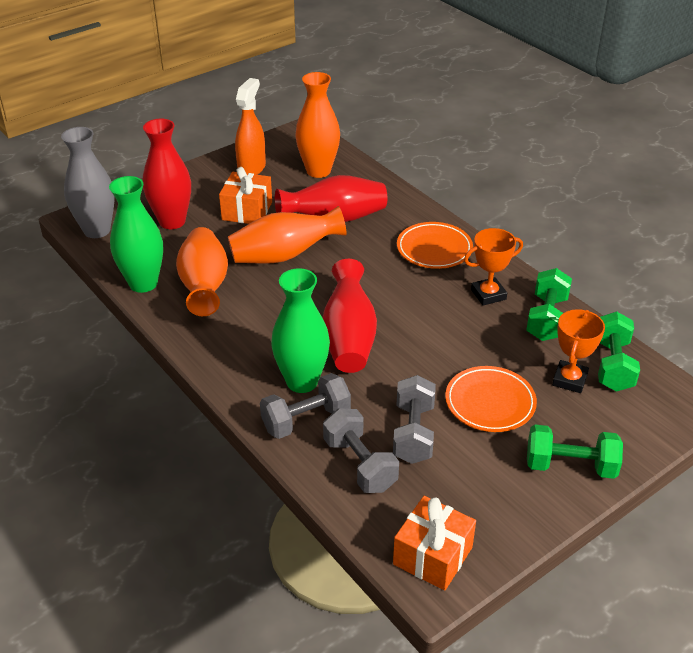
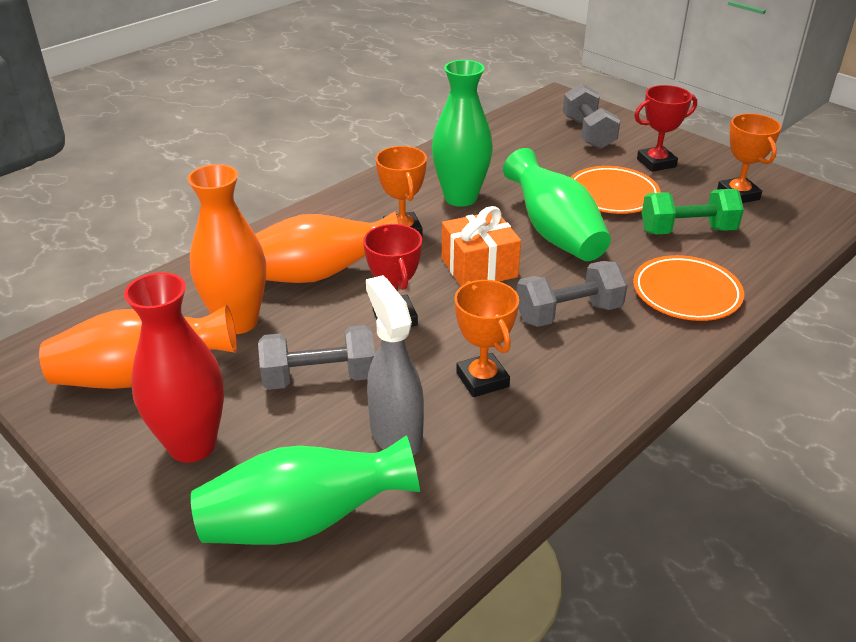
green dumbbell: 3 -> 1
green vase: 2 -> 3
grey spray bottle: 0 -> 1
grey vase: 1 -> 0
orange gift: 2 -> 1
orange spray bottle: 1 -> 0
orange trophy: 2 -> 3
red trophy: 0 -> 2
red vase: 3 -> 1

